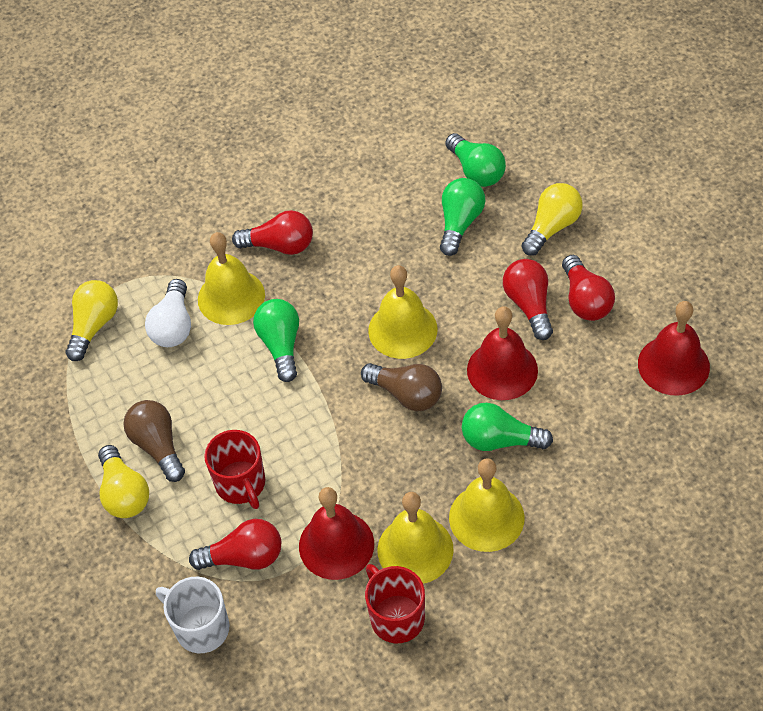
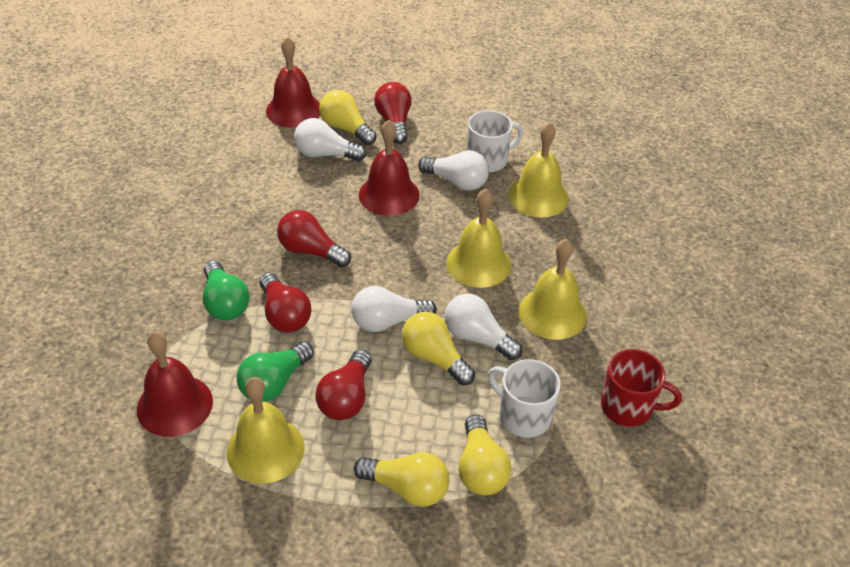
brown light bulb: 2 -> 0
green light bulb: 4 -> 2
red mug: 2 -> 1
white light bulb: 1 -> 4
white mug: 1 -> 2
yellow light bulb: 3 -> 4

